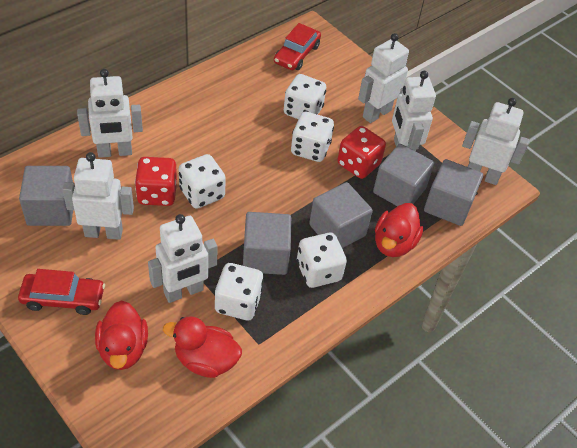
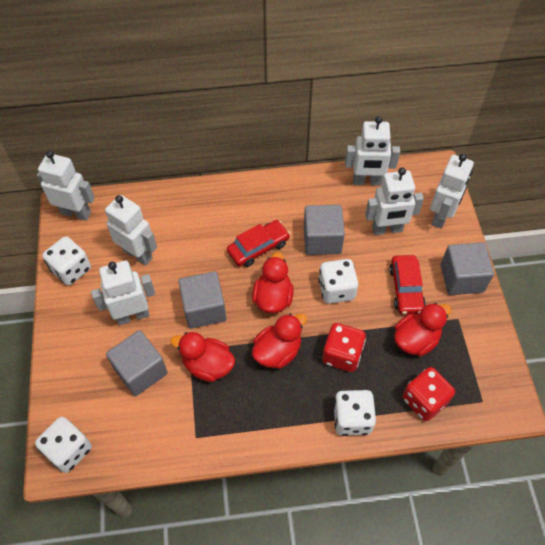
grey cube: 5 -> 4
red duck: 3 -> 4
white dice: 5 -> 4

